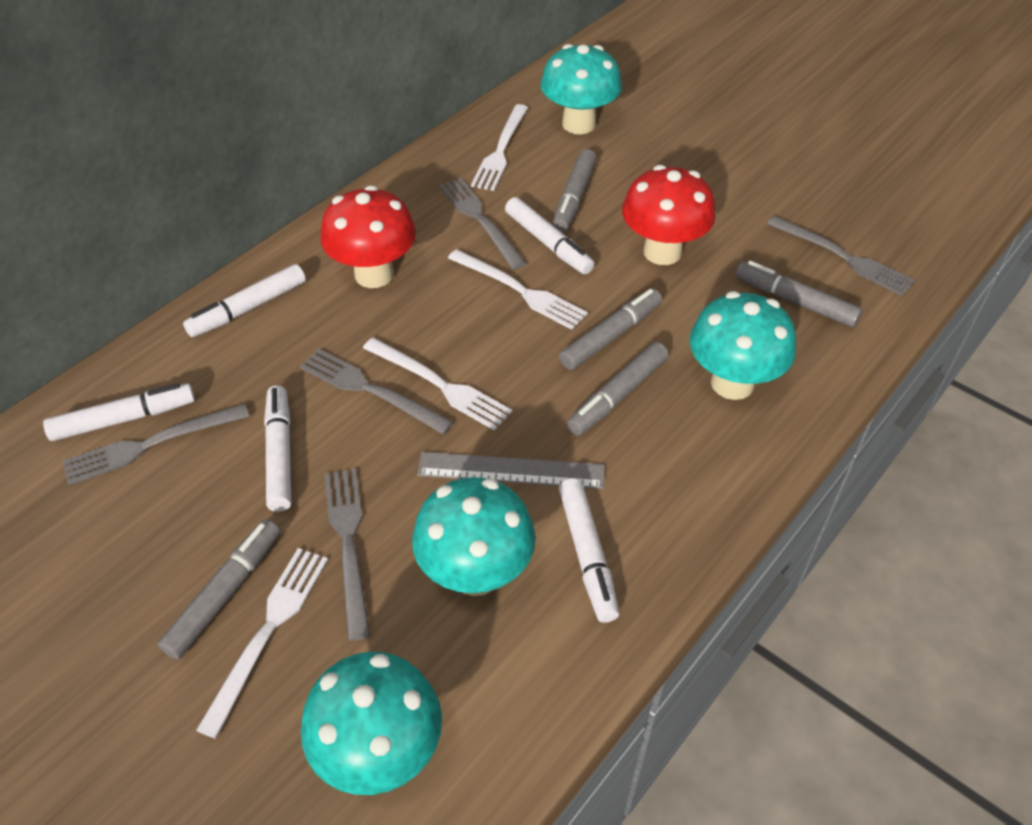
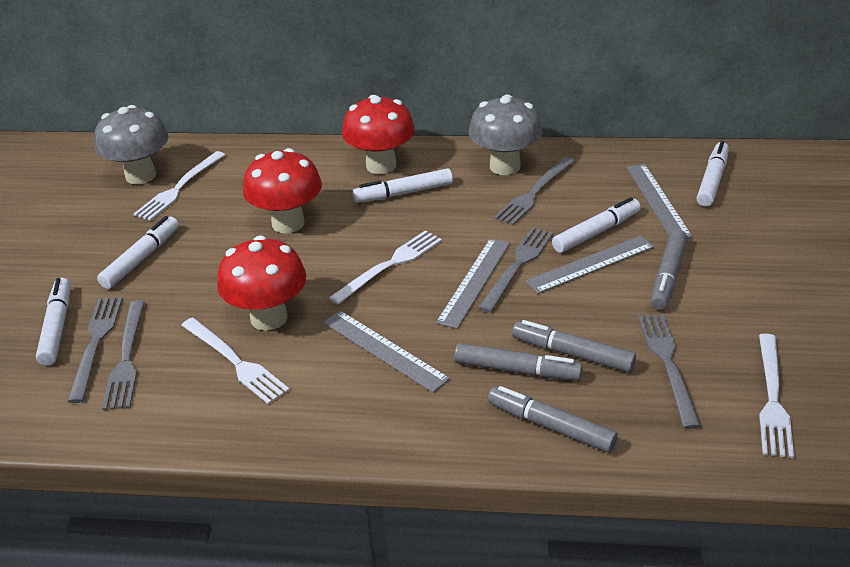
grey marker: 5 -> 4
grey mushroom: 0 -> 2
grey ruler: 1 -> 4
red mushroom: 2 -> 3
turquoise mushroom: 4 -> 0

